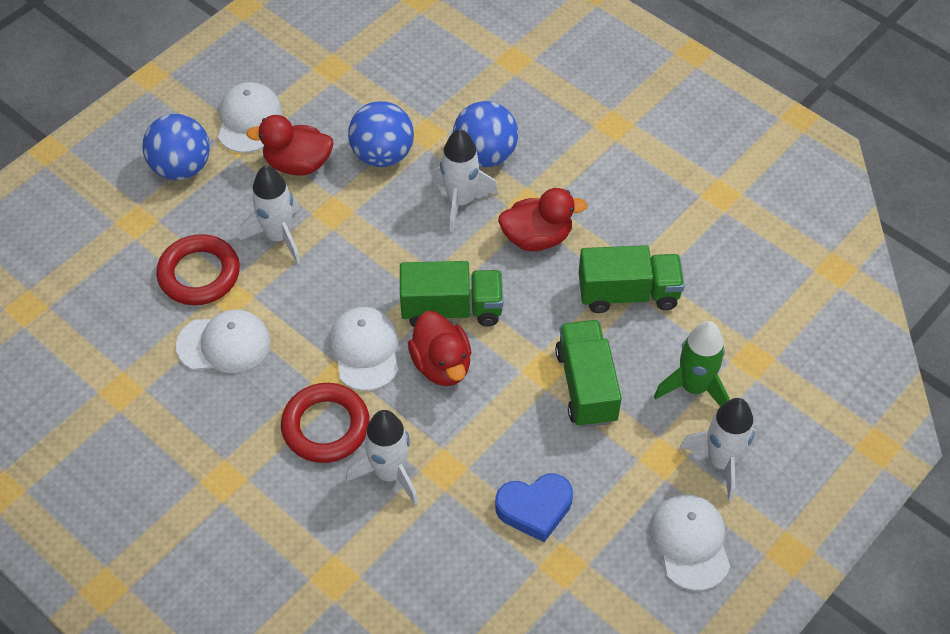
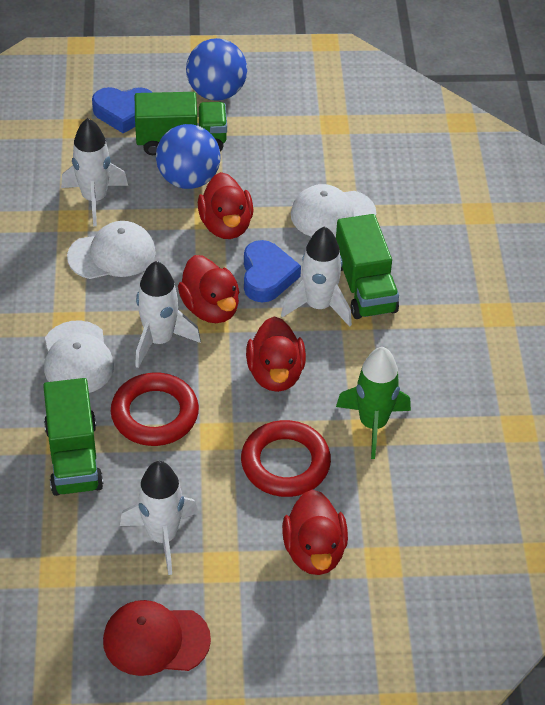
blue ball: 3 -> 2
blue heart: 1 -> 2
red cap: 0 -> 1
red duck: 3 -> 4
white cap: 4 -> 3

